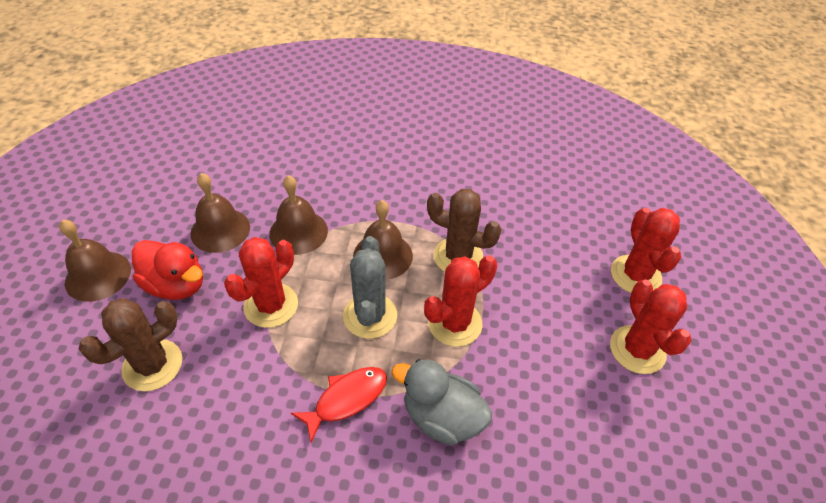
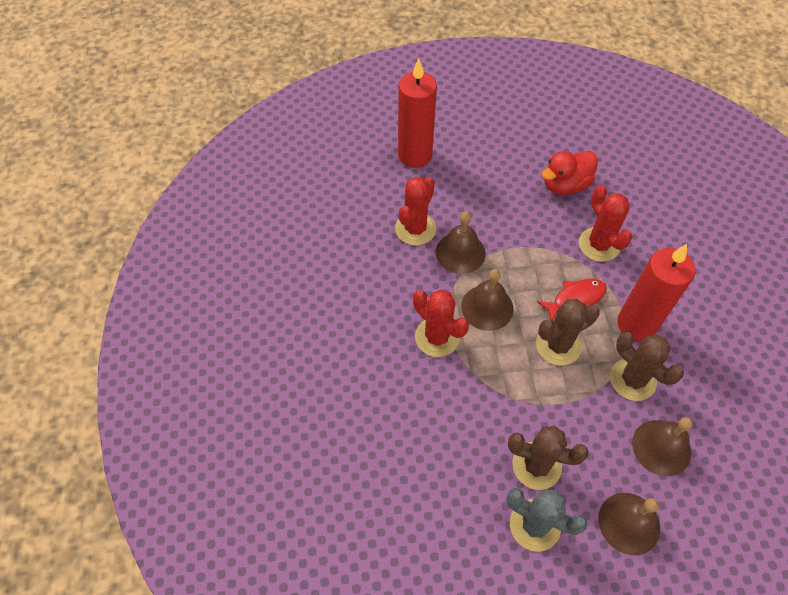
brown cactus: 2 -> 3
grey duck: 1 -> 0
red cactus: 4 -> 3
red candle: 0 -> 2

